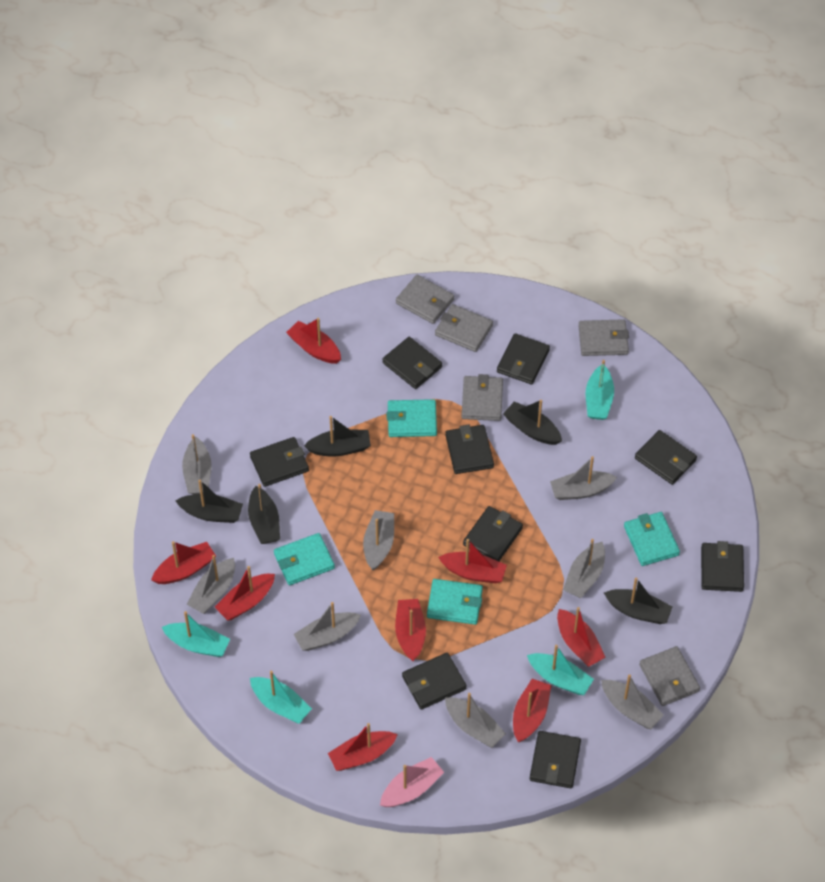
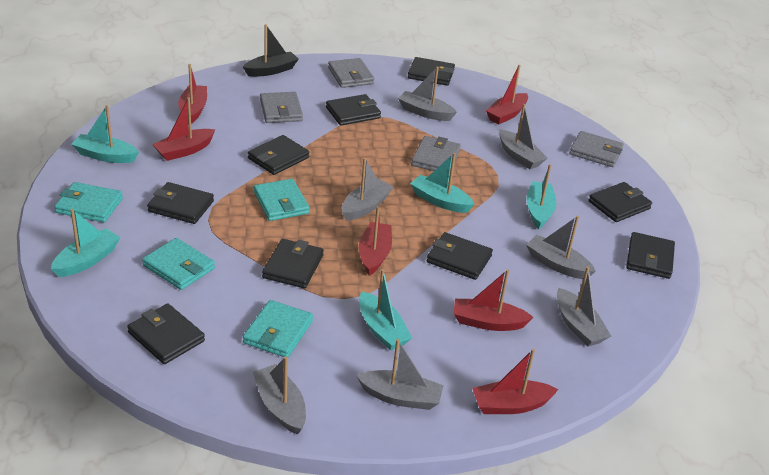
black boat: 5 -> 1
grey boat: 8 -> 7
grey wallet: 5 -> 4
pink boat: 1 -> 0
red boat: 8 -> 6
turquoise boat: 4 -> 5

